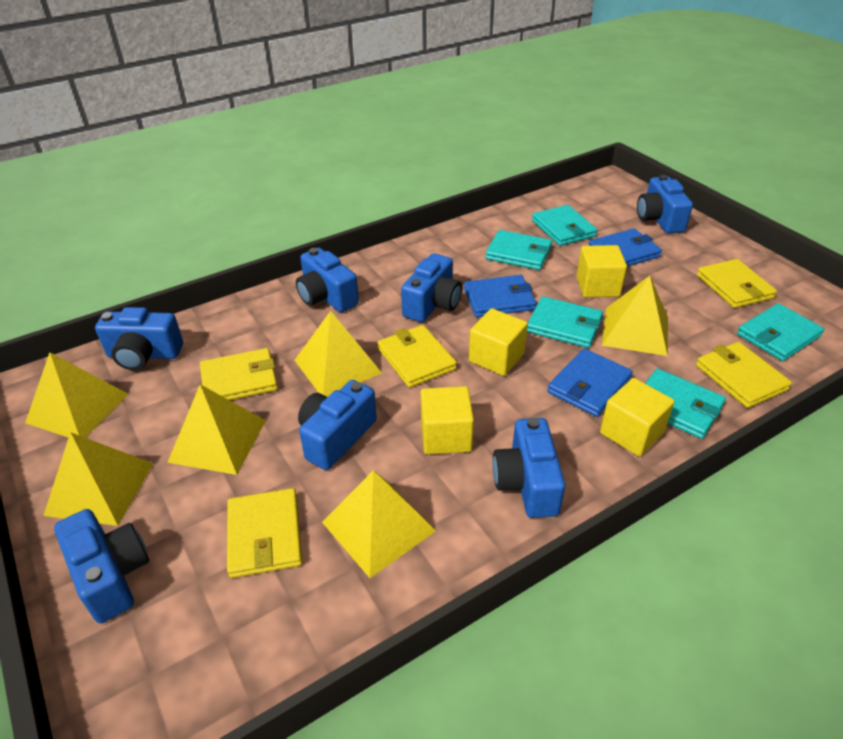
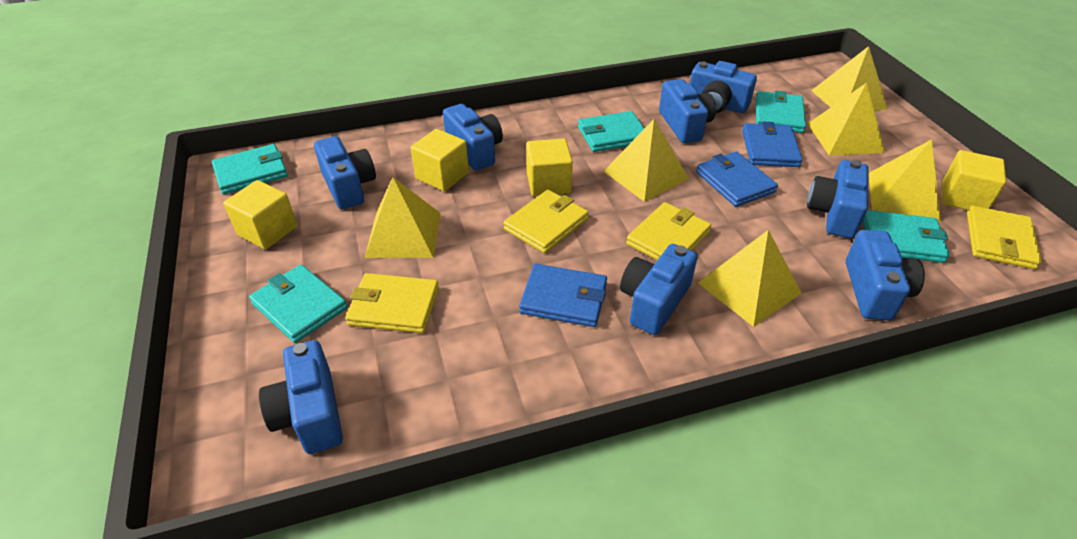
blue camera: 7 -> 8
yellow wallet: 5 -> 4

